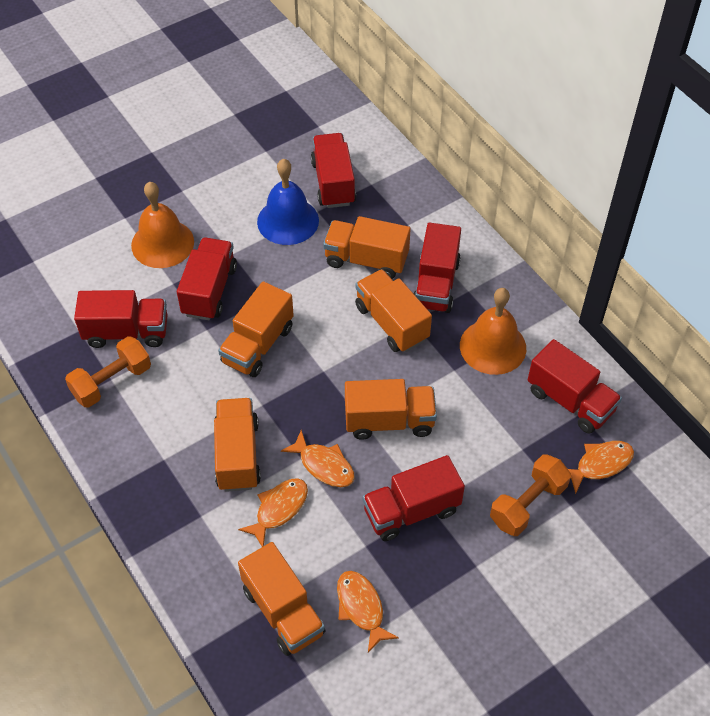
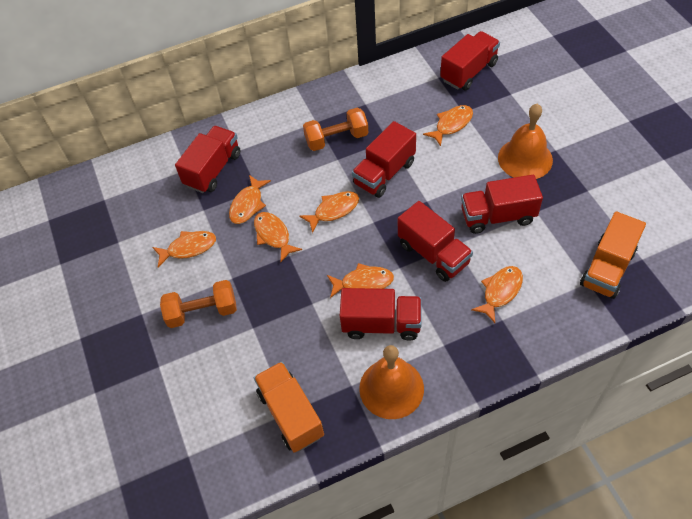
blue bell: 1 -> 0
orange fish: 4 -> 7
orange truck: 6 -> 2

